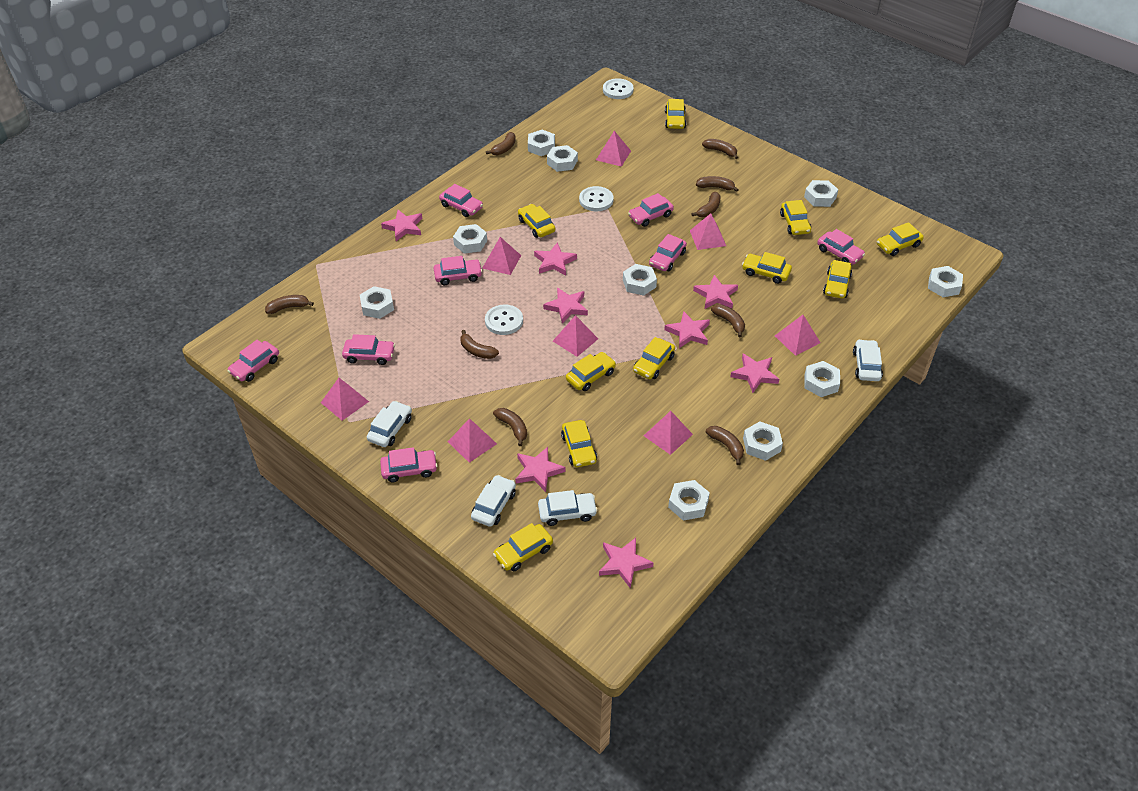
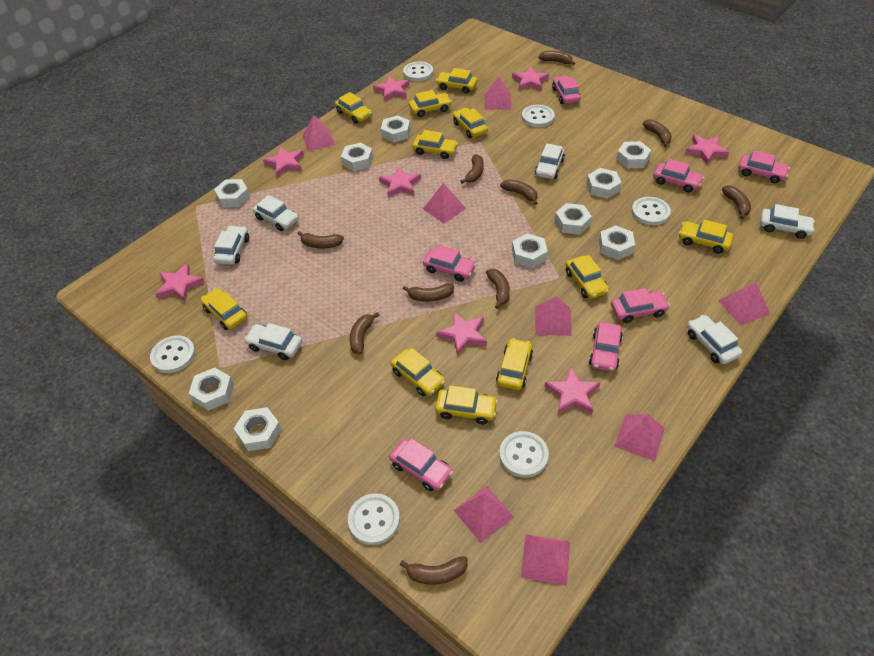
brown banana: 9 -> 10
pink car: 8 -> 7
white button: 3 -> 6
white car: 4 -> 6
yellow car: 10 -> 11

